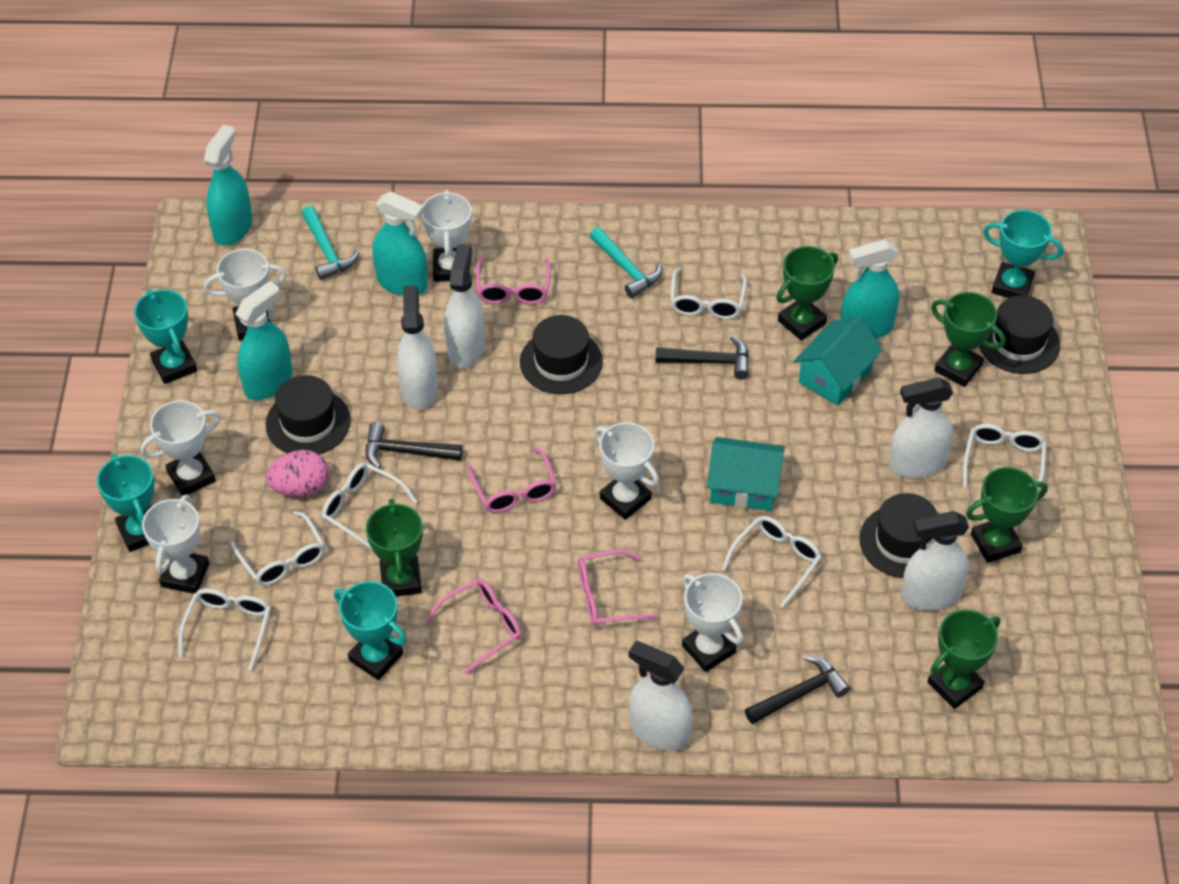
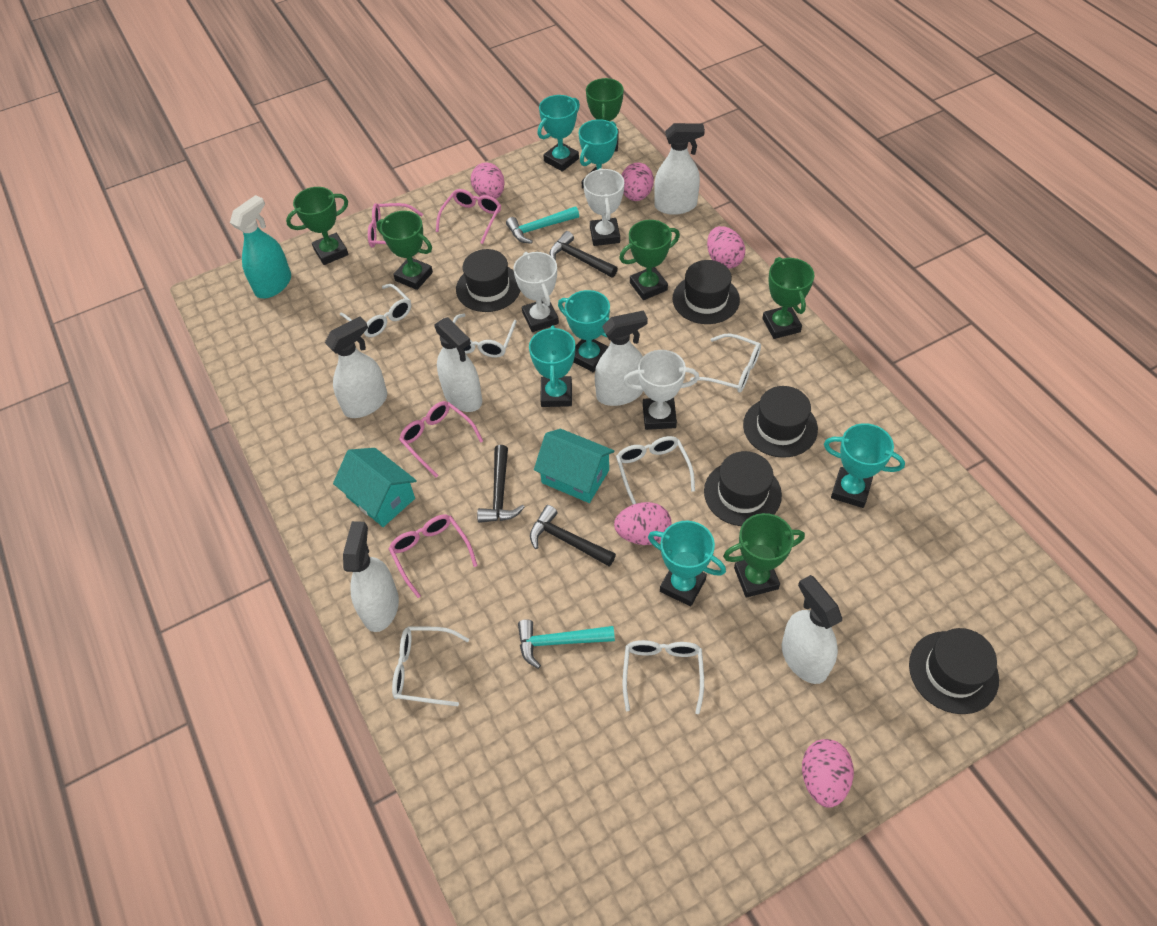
black hat: 4 -> 5
green trophy: 5 -> 6
pink egg: 1 -> 5
turquoise spray bottle: 4 -> 1
turquoise trophy: 4 -> 6
white spray bottle: 5 -> 6
white trophy: 6 -> 3

